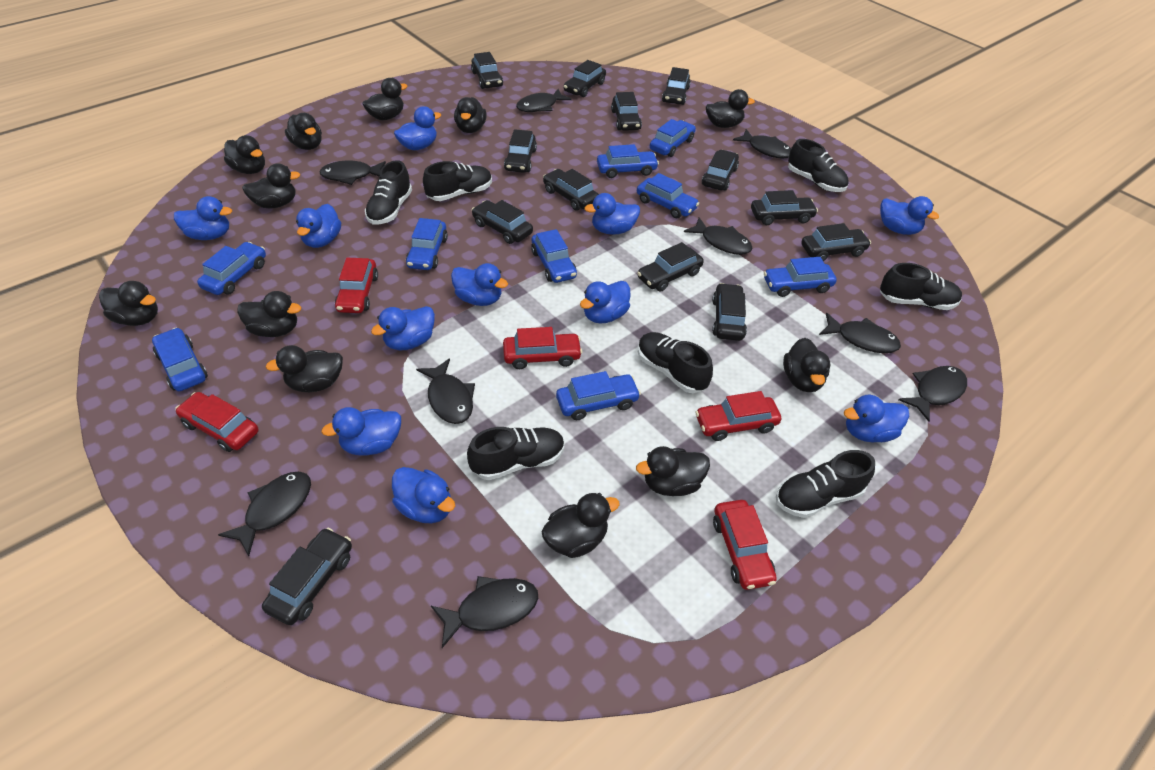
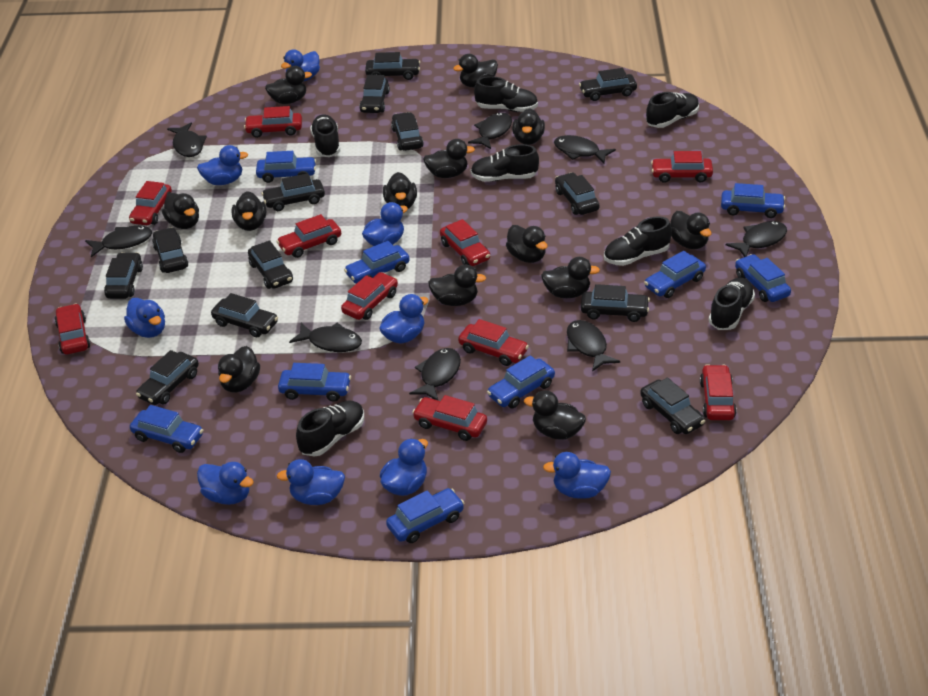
black duck: 12 -> 13
black fish: 9 -> 8
blue duck: 11 -> 9
red car: 5 -> 10

